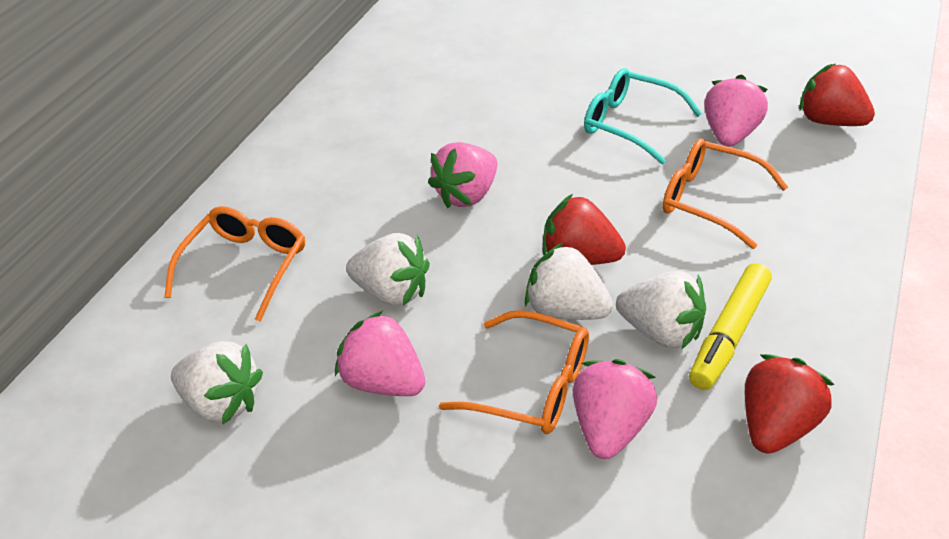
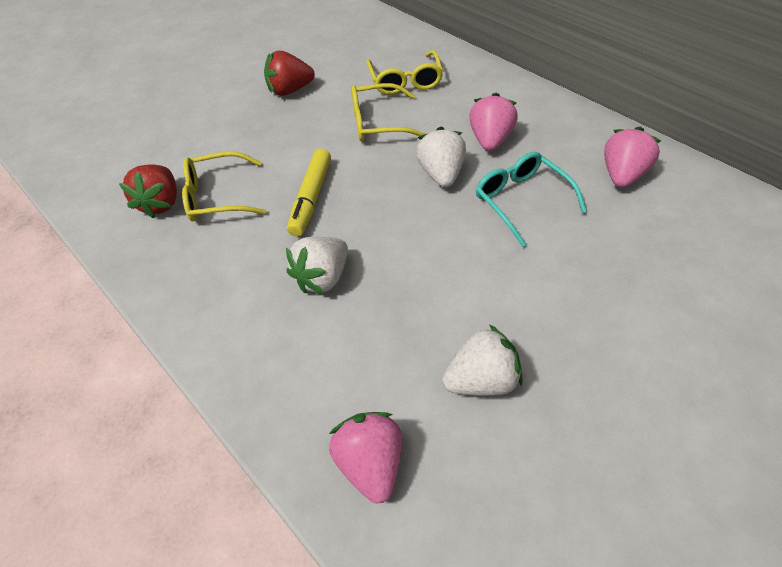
orange glasses: 3 -> 0
pink strawberry: 4 -> 3
red strawberry: 3 -> 2
white strawberry: 4 -> 3
yellow glasses: 0 -> 3

